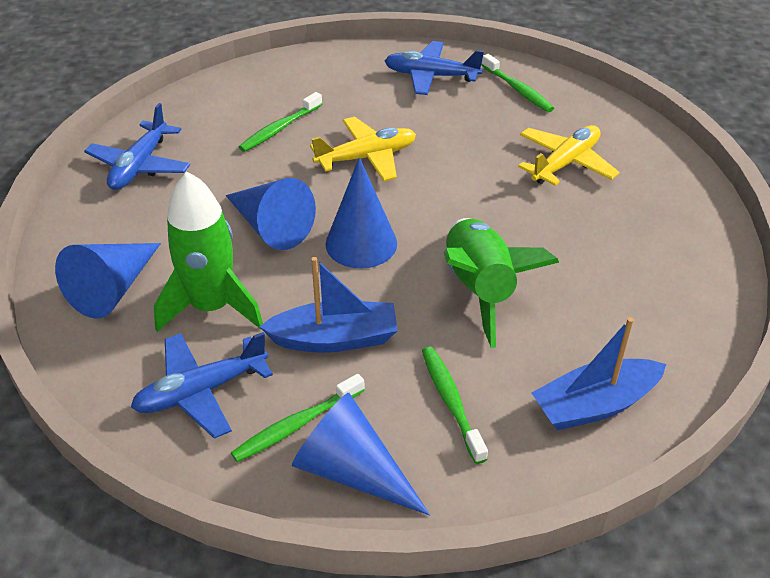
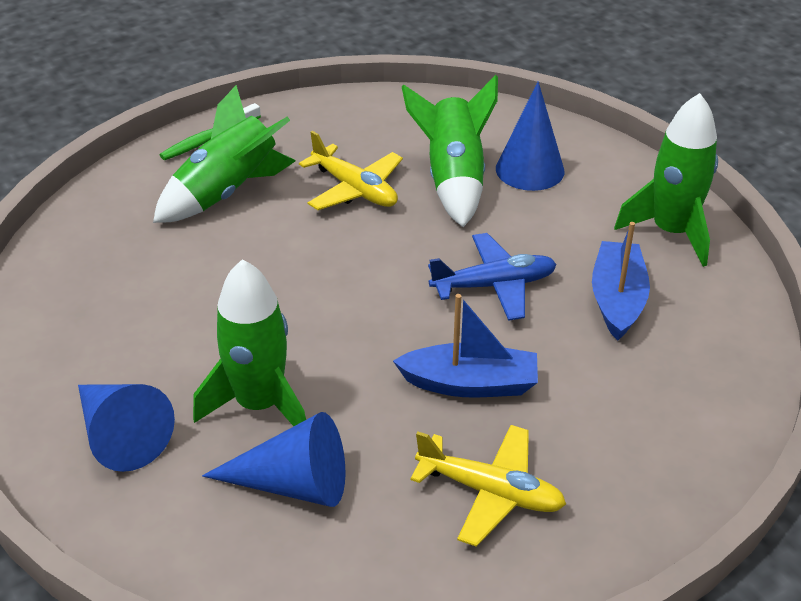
blue cone: 4 -> 3
blue plane: 3 -> 1
green rocket: 2 -> 4
green toothbrush: 4 -> 1

